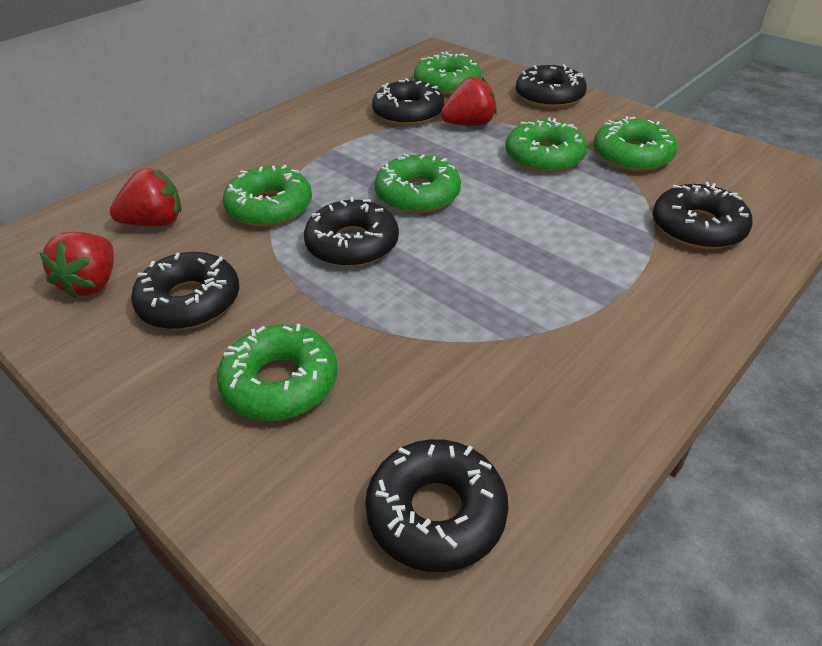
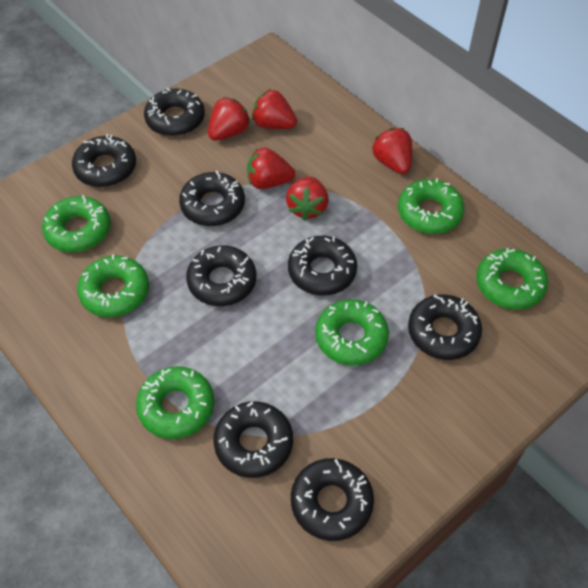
black donut: 6 -> 8
red strawberry: 3 -> 5

